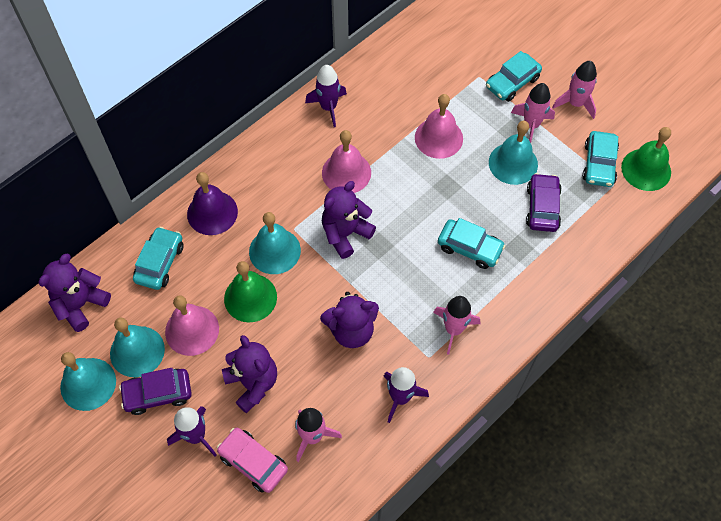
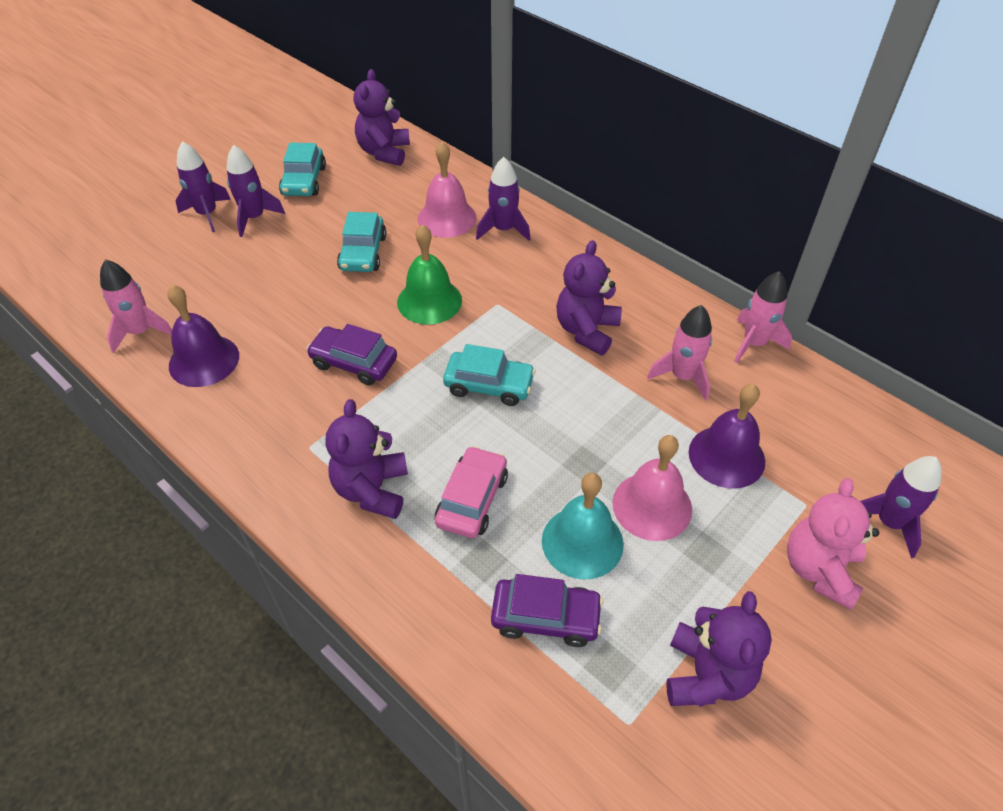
green bell: 2 -> 1
pink bell: 3 -> 2
pink rocket: 4 -> 3
pink teddy bear: 0 -> 1
purple bell: 1 -> 2
purple rocket: 3 -> 4
turquoise bell: 4 -> 1
turquoise car: 4 -> 3

